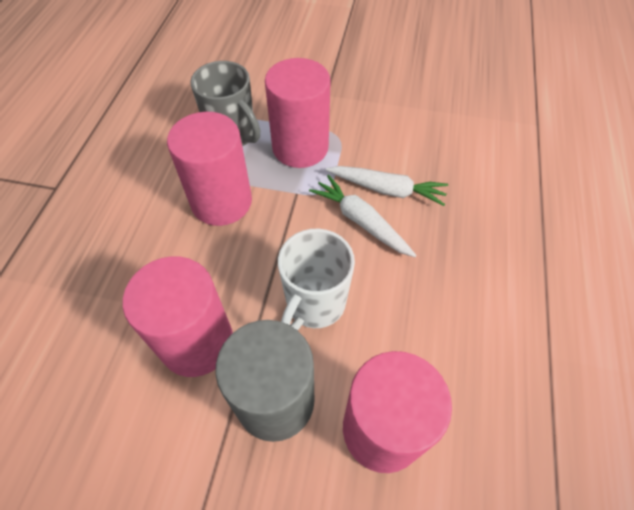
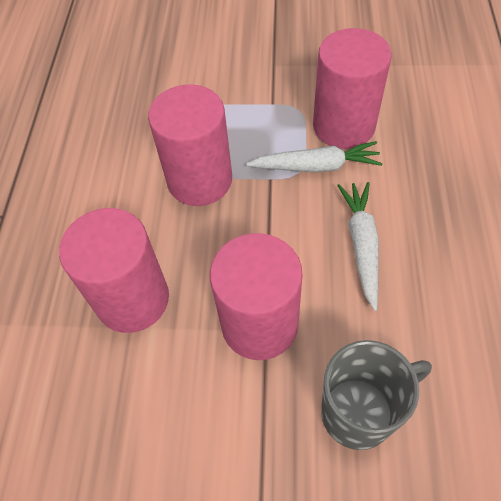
grey cylinder: 1 -> 0
white mug: 1 -> 0

